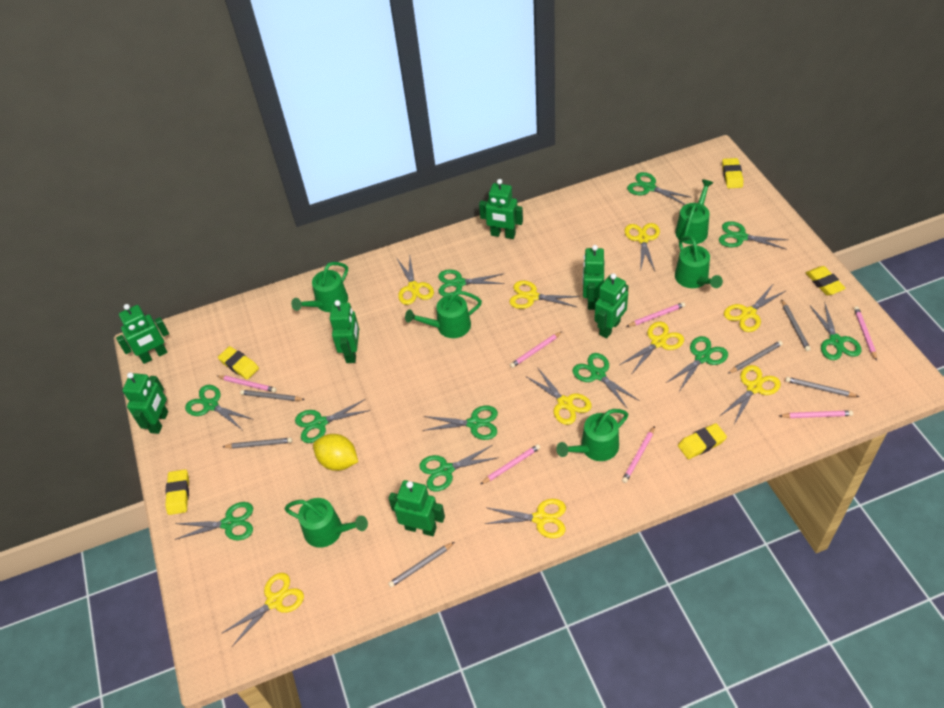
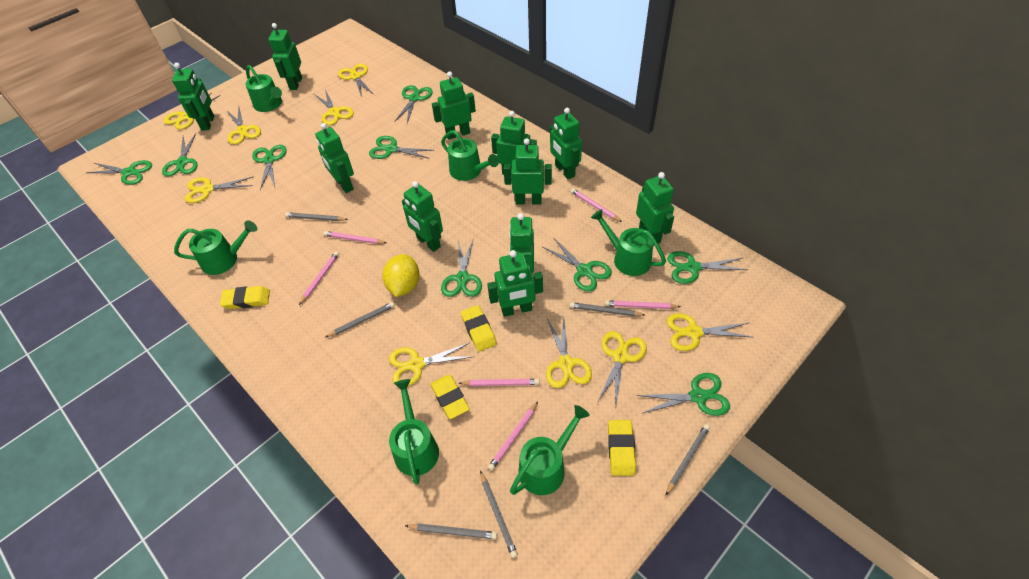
green robot: 7 -> 11
green scissors: 11 -> 9
pink pencil: 7 -> 6
yellow eraser: 5 -> 4

